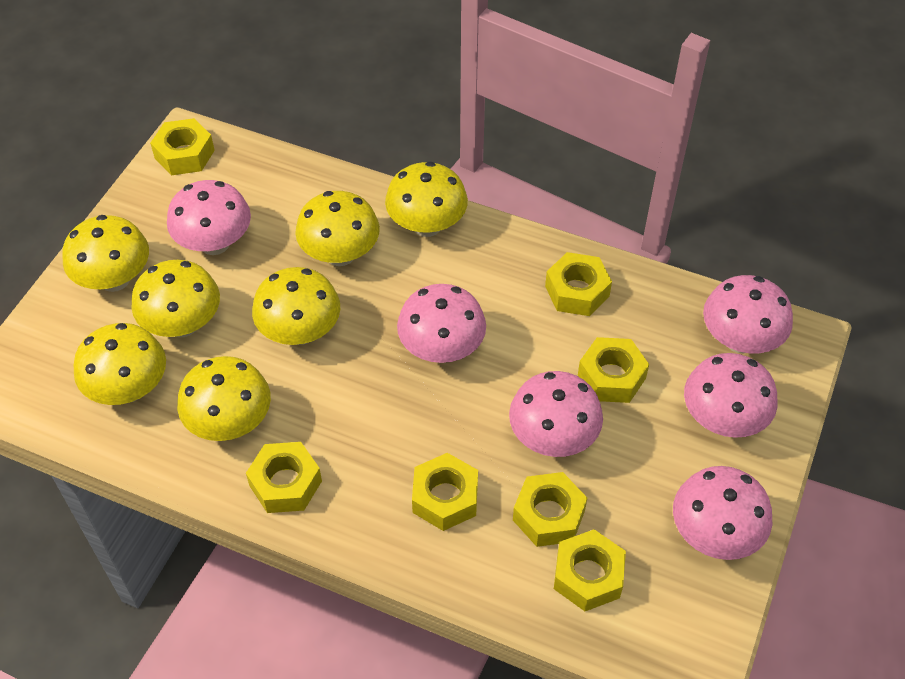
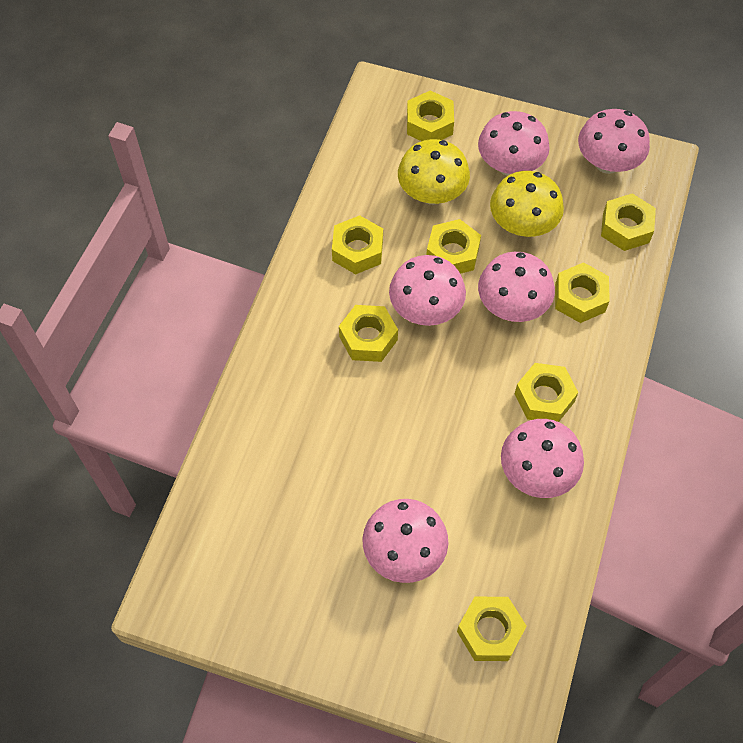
yellow mushroom: 7 -> 2
yellow nut: 7 -> 8

